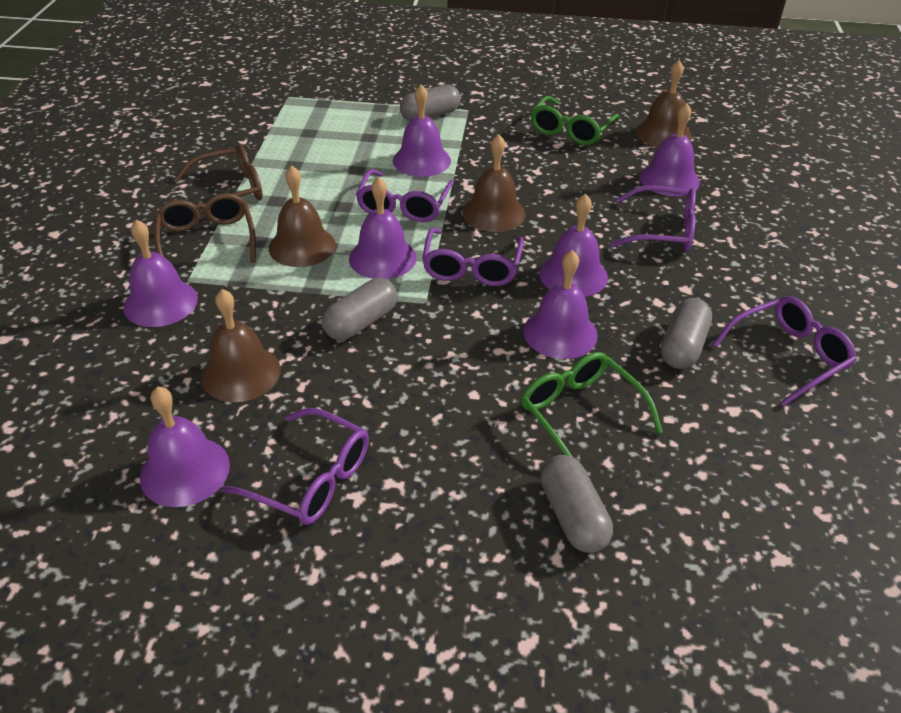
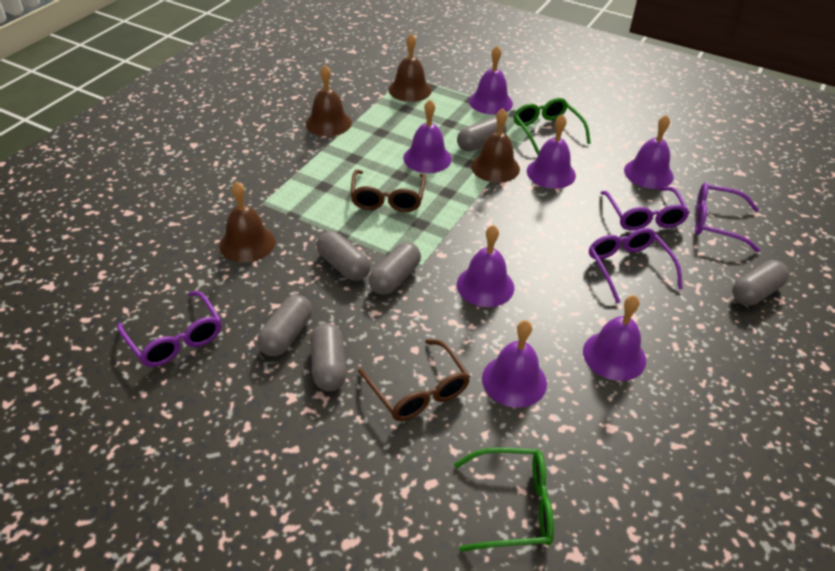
grey capsule: 4 -> 6
purple glasses: 5 -> 4

